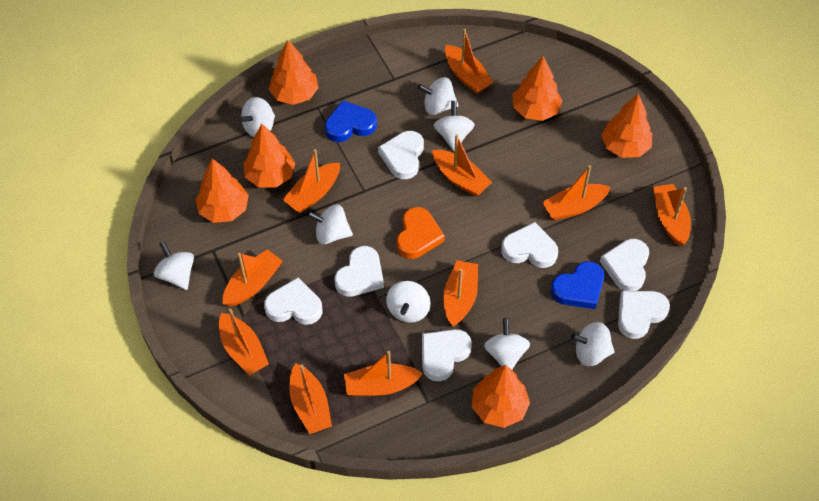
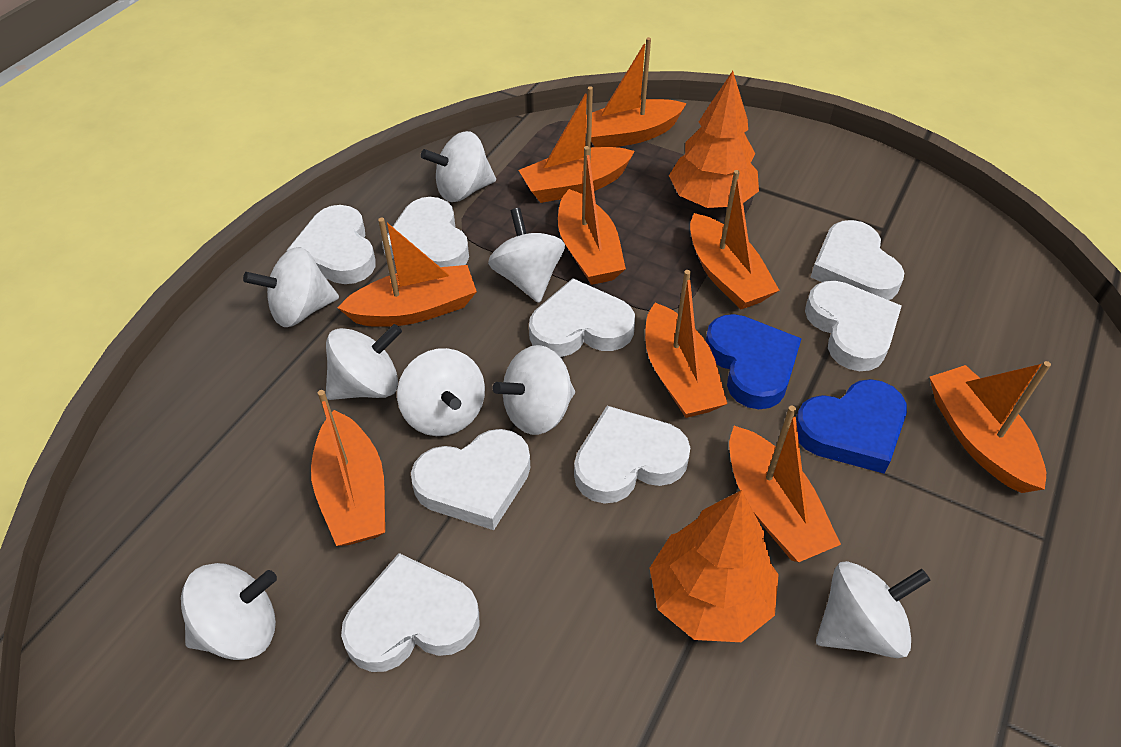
orange boat: 10 -> 9
orange heart: 1 -> 0
orange tree: 6 -> 2
white heart: 7 -> 8

